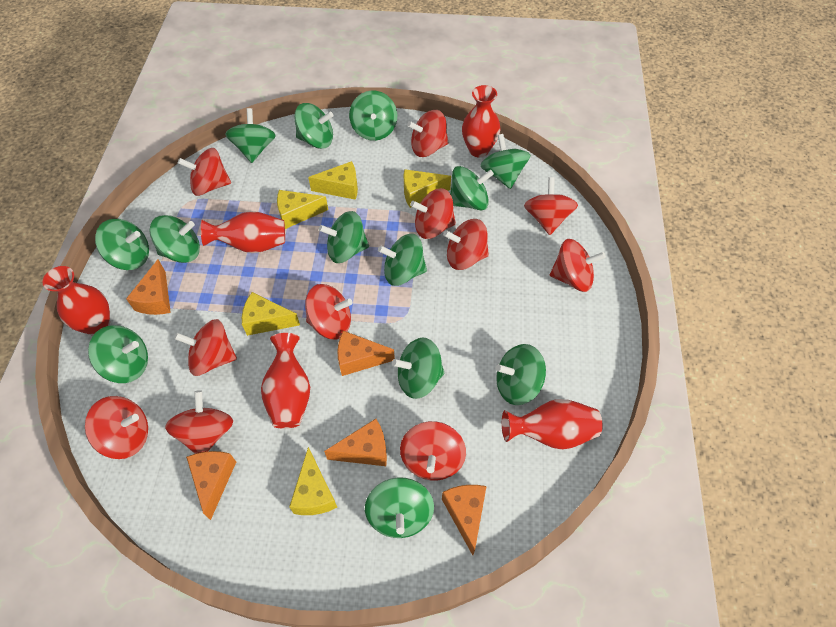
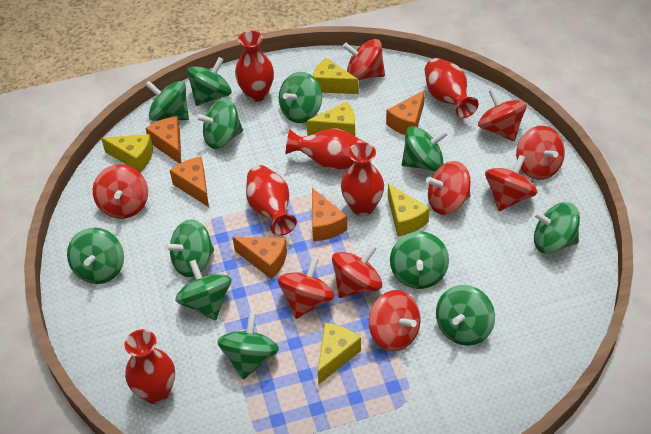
green spinning top: 13 -> 12
red spinning top: 11 -> 9
red vase: 5 -> 6

